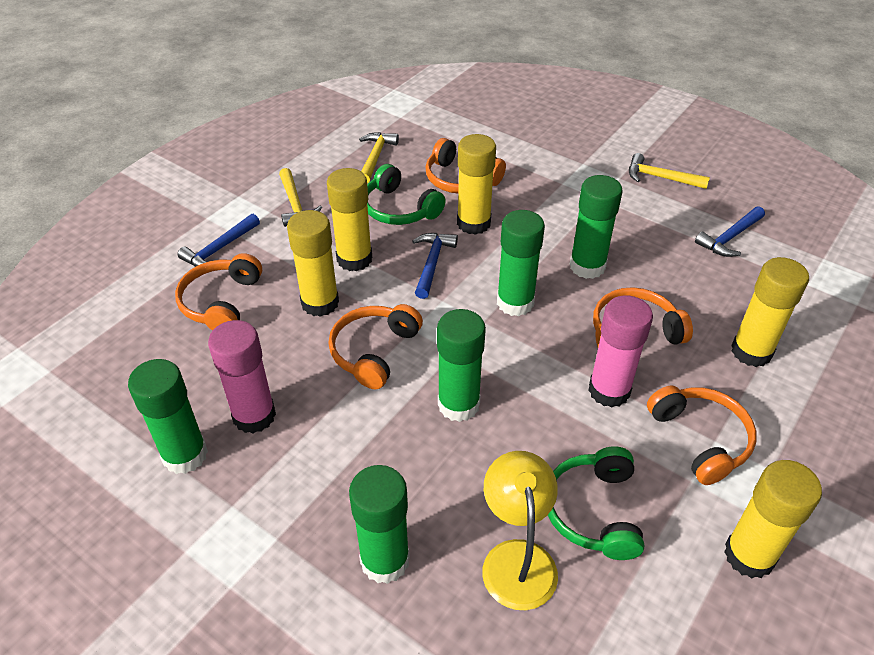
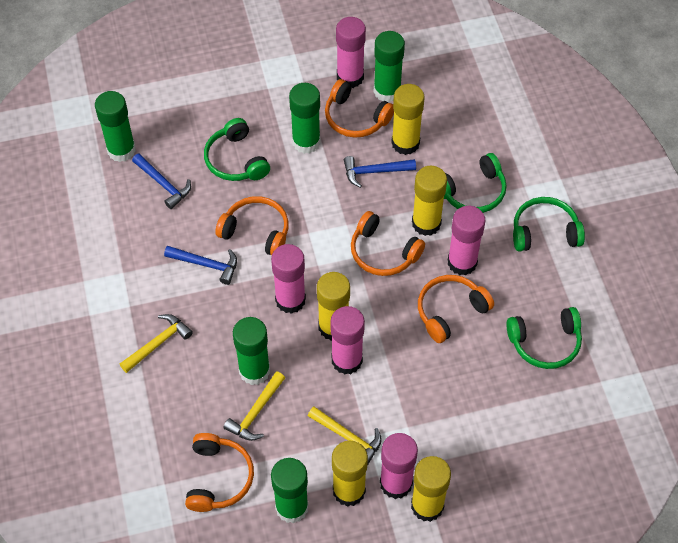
green headphones: 2 -> 4
pink glue stick: 2 -> 5
yellow lamp: 1 -> 0

